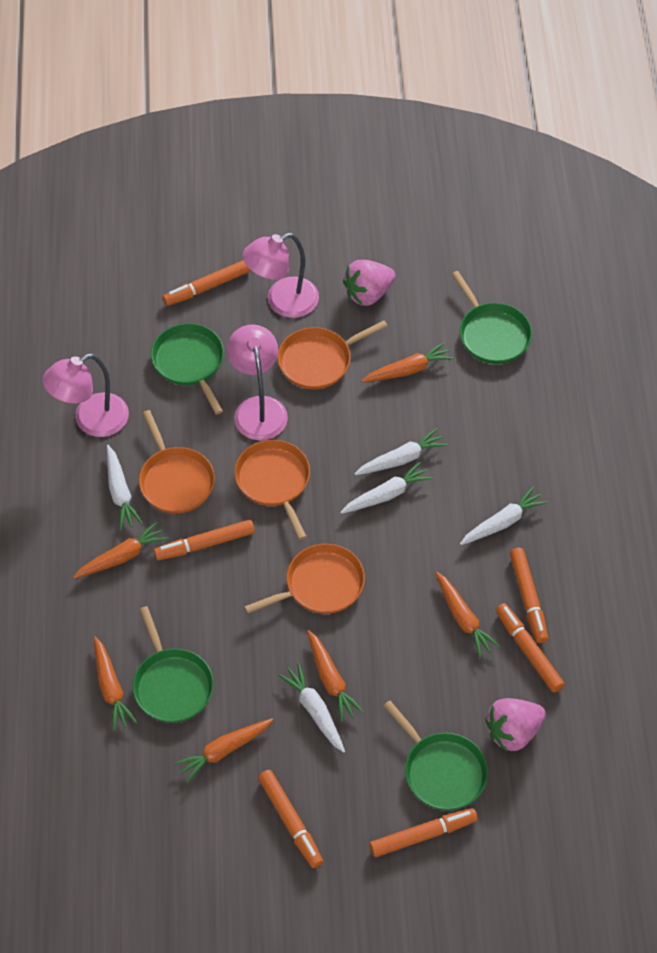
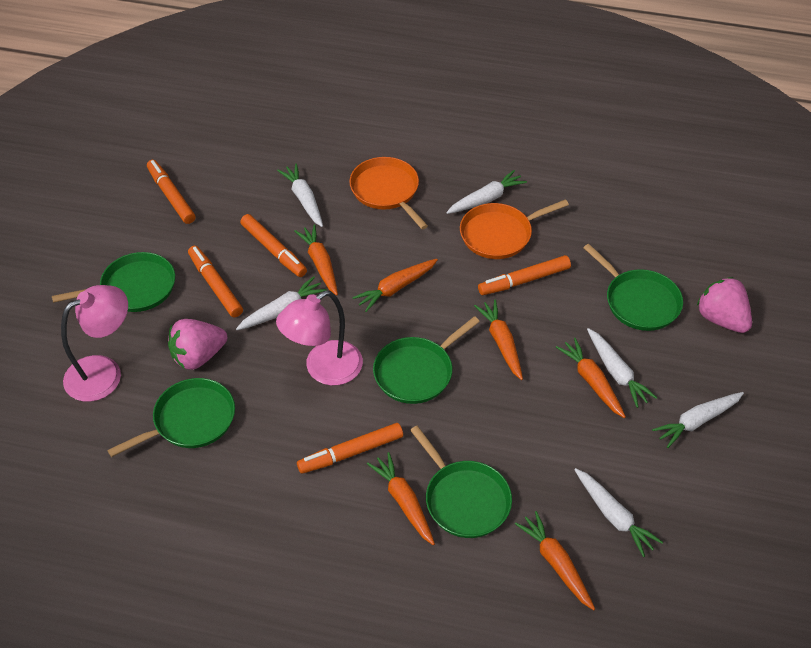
green pan: 4 -> 5
orange marker: 6 -> 5
orange pan: 4 -> 2
pink lamp: 3 -> 2
white carrot: 5 -> 6

